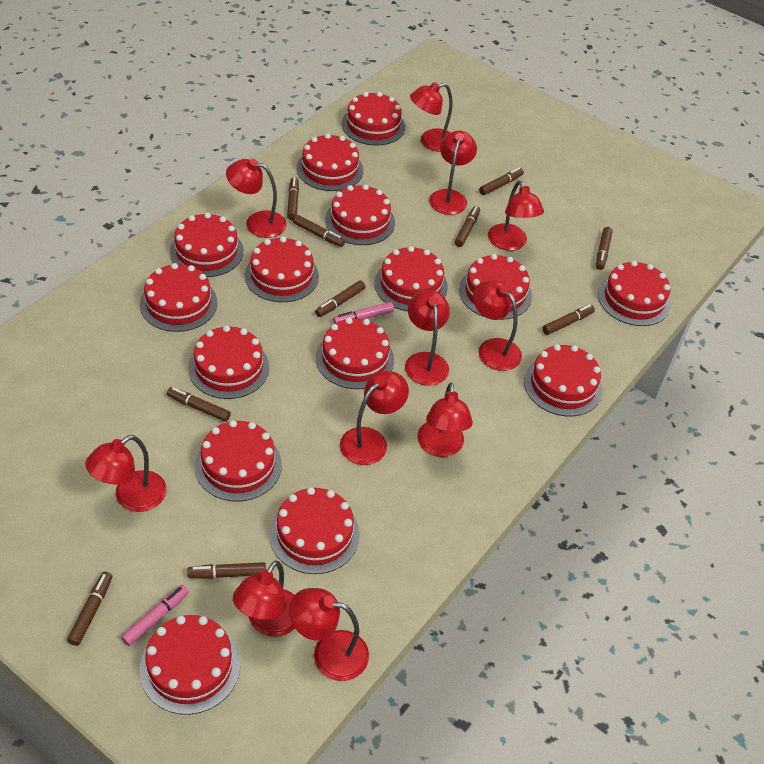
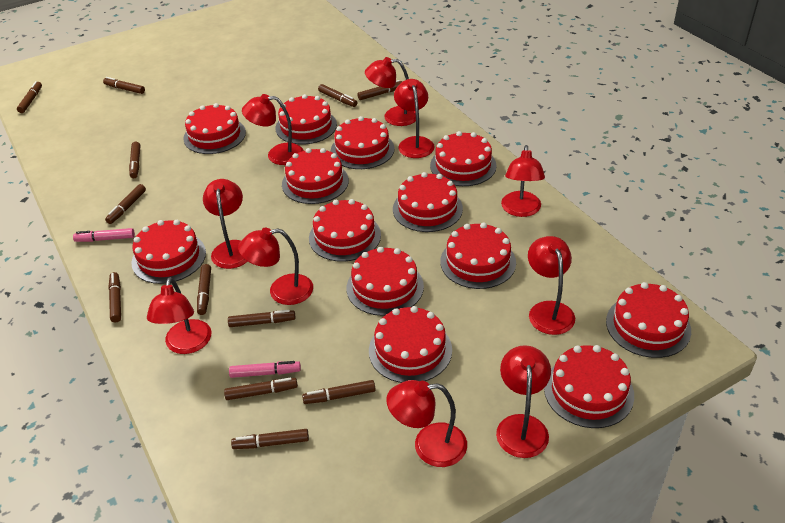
brown marker: 10 -> 12
red cake: 15 -> 13
red lamp: 11 -> 10

